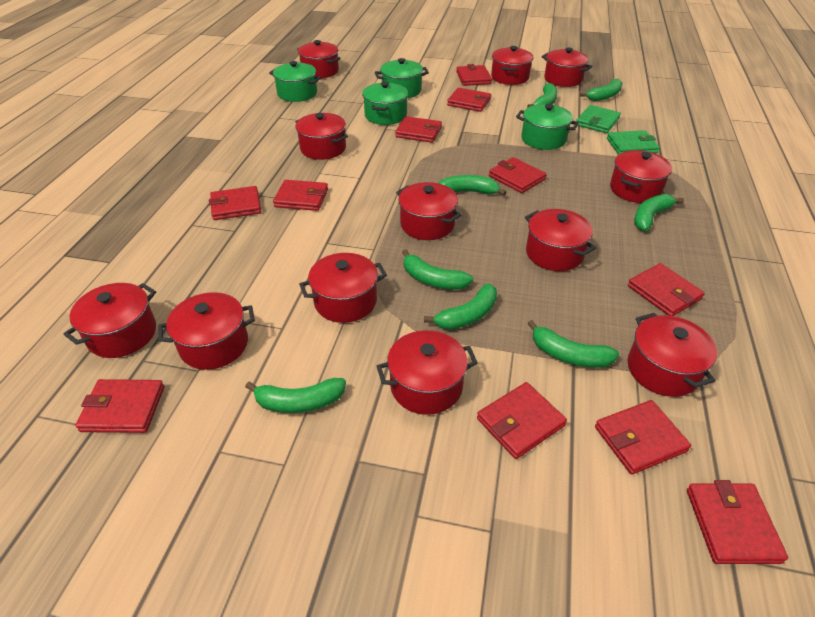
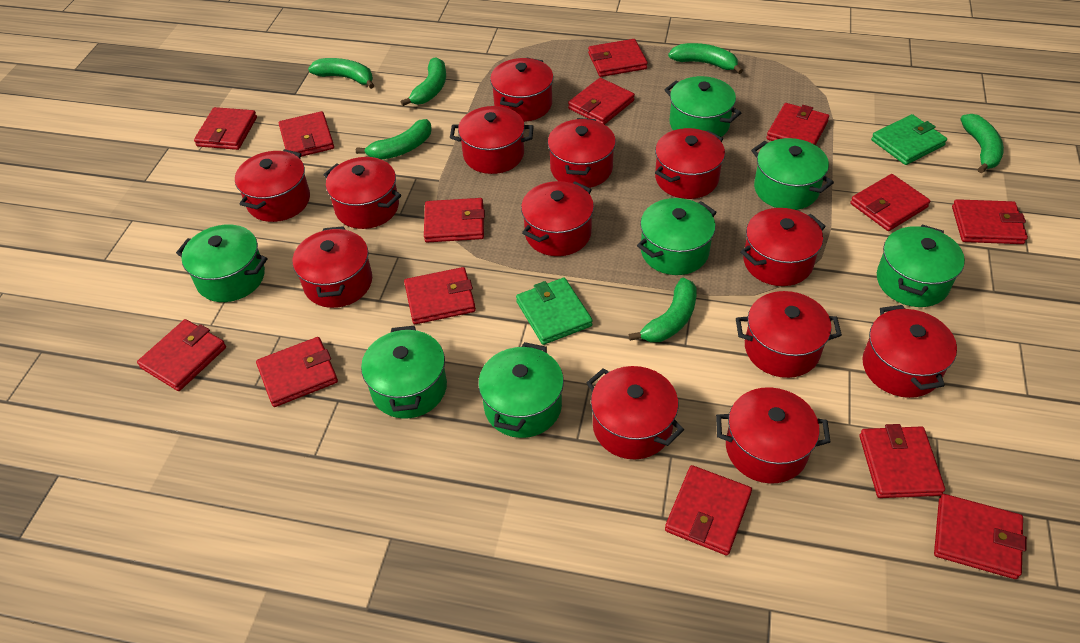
green banana: 8 -> 6
green pot: 4 -> 7
red pot: 12 -> 13
red wallet: 11 -> 14

